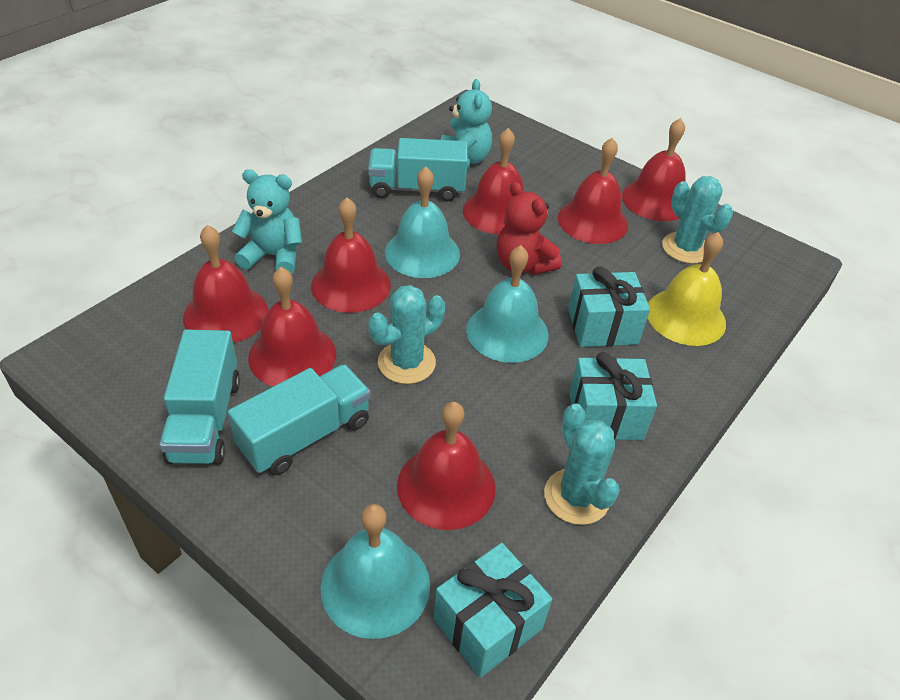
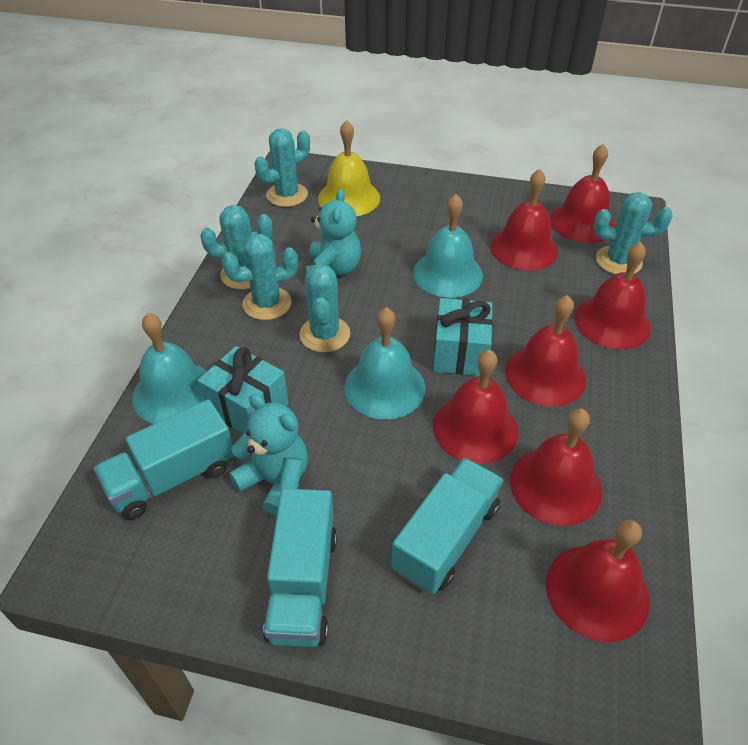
red teddy bear: 1 -> 0
turquoise cactus: 3 -> 5
turquoise gift: 3 -> 2

